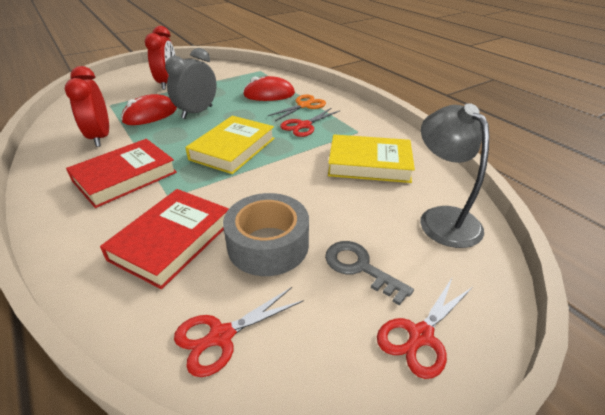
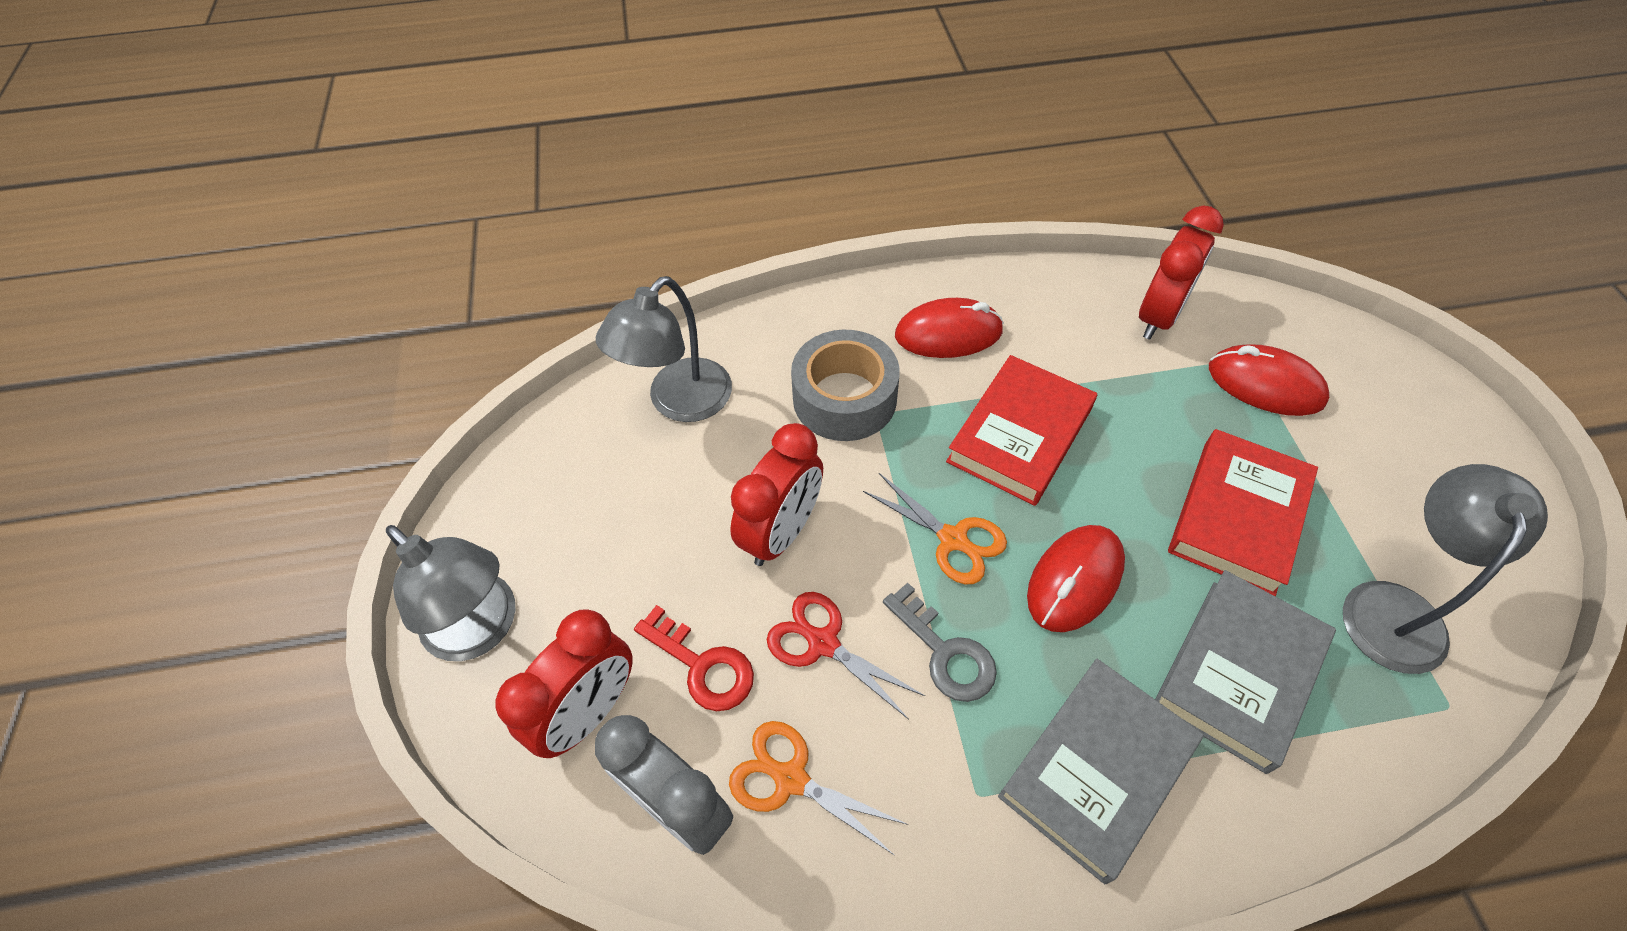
grey book: 0 -> 2
grey lamp: 1 -> 3
orange scissors: 1 -> 2
red clock: 2 -> 3
red key: 0 -> 1
red mouse: 2 -> 3
red scissors: 3 -> 1
yellow book: 2 -> 0

